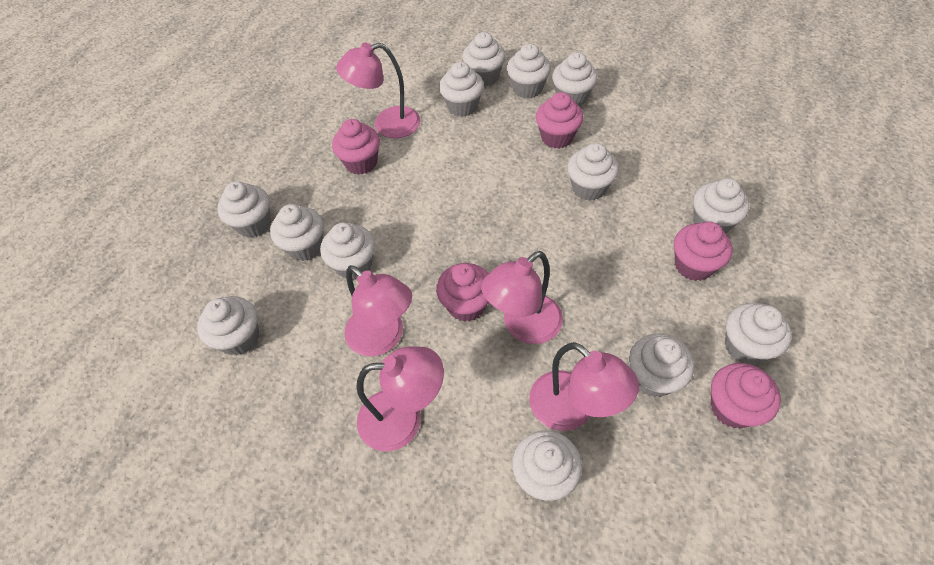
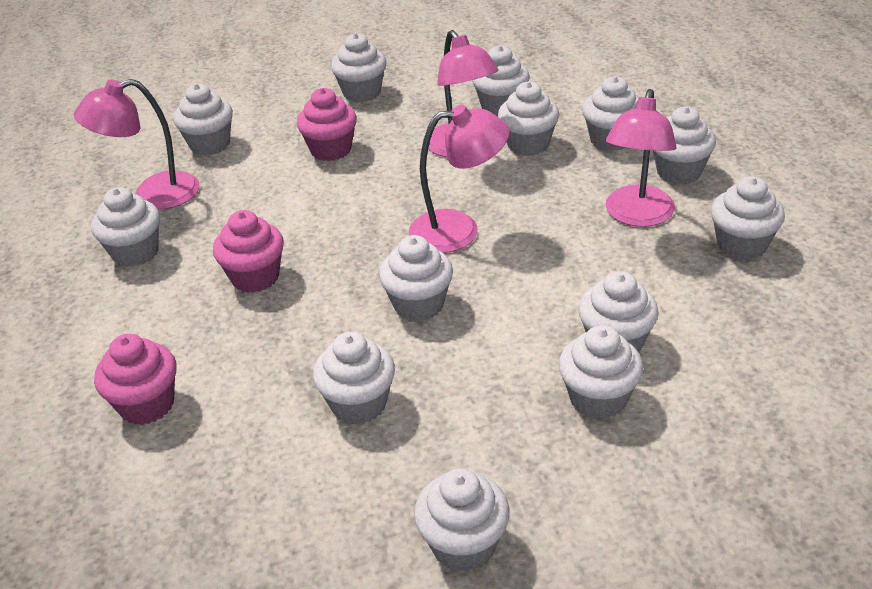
pink cupcake: 5 -> 3
pink lamp: 5 -> 4

